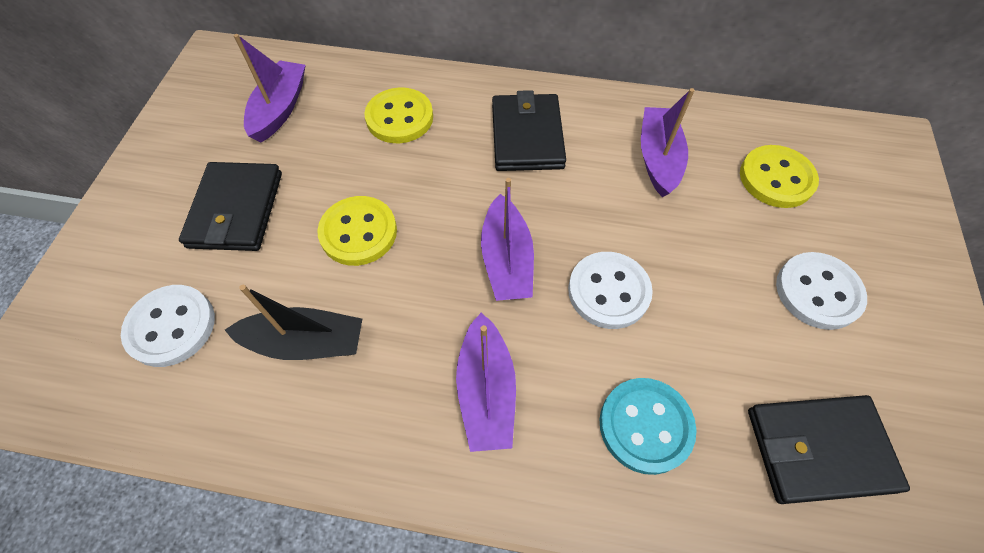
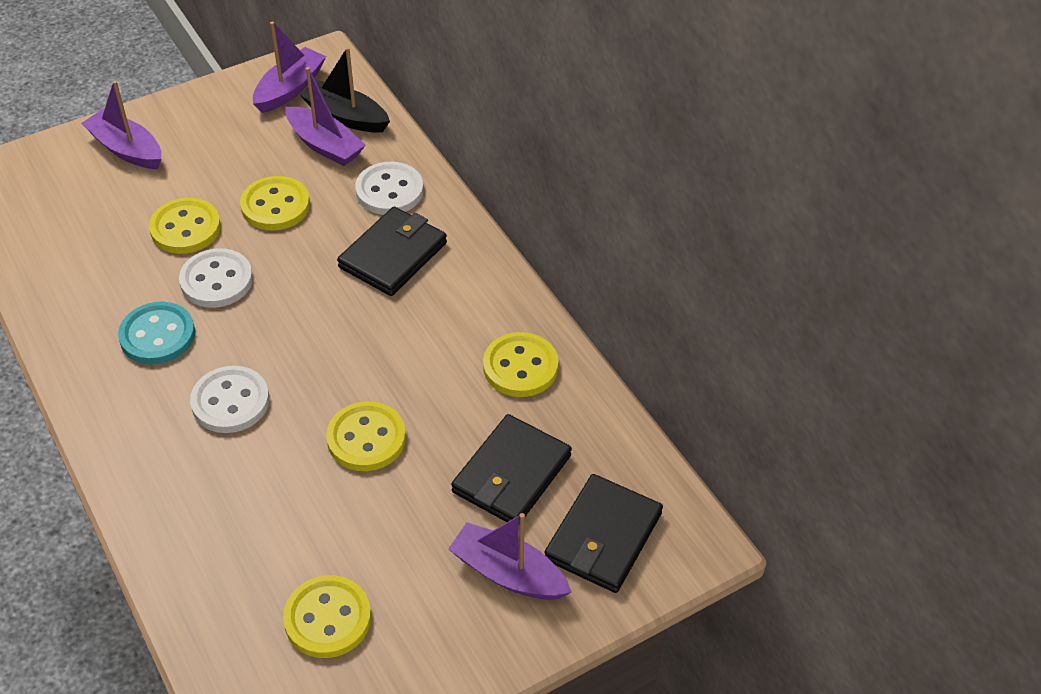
yellow button: 3 -> 5

